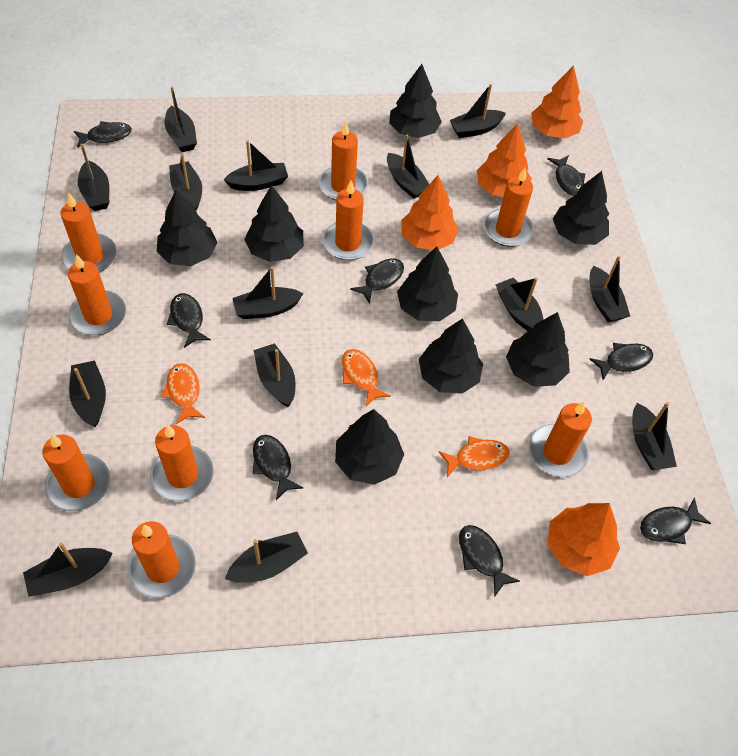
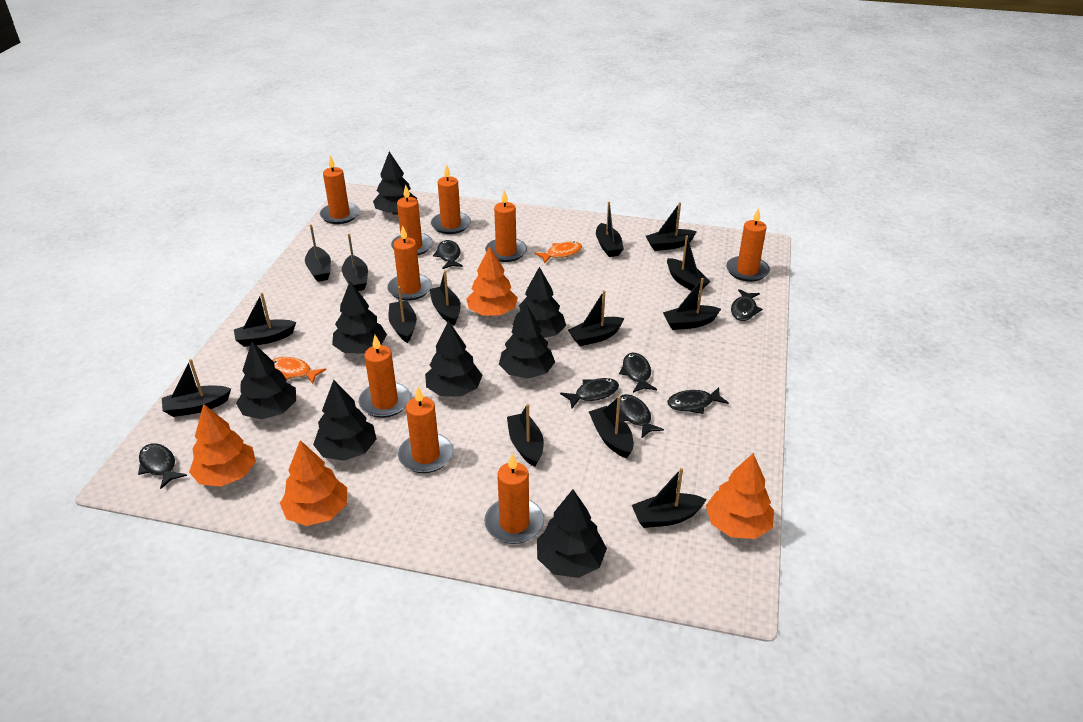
black fish: 8 -> 7
orange fish: 3 -> 2

